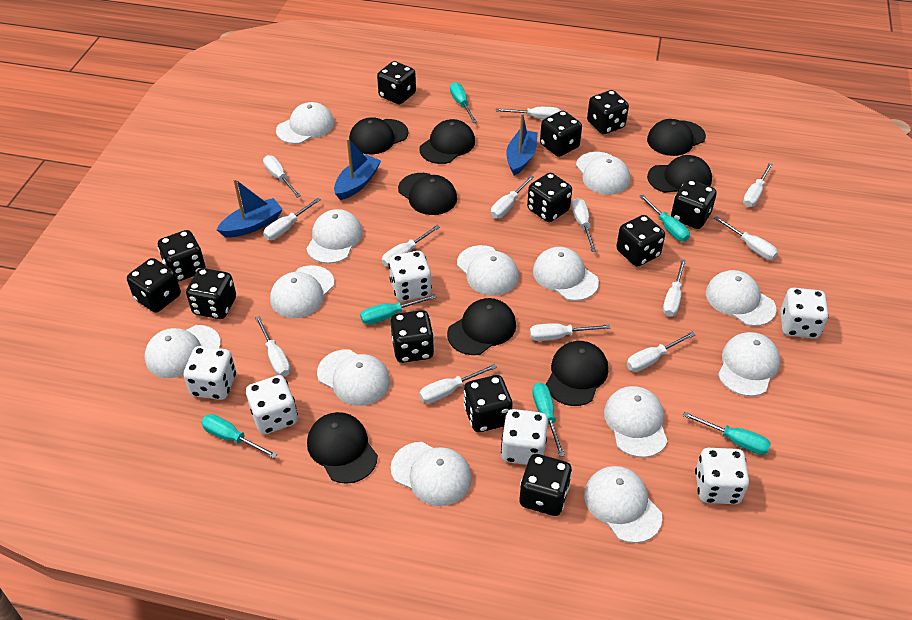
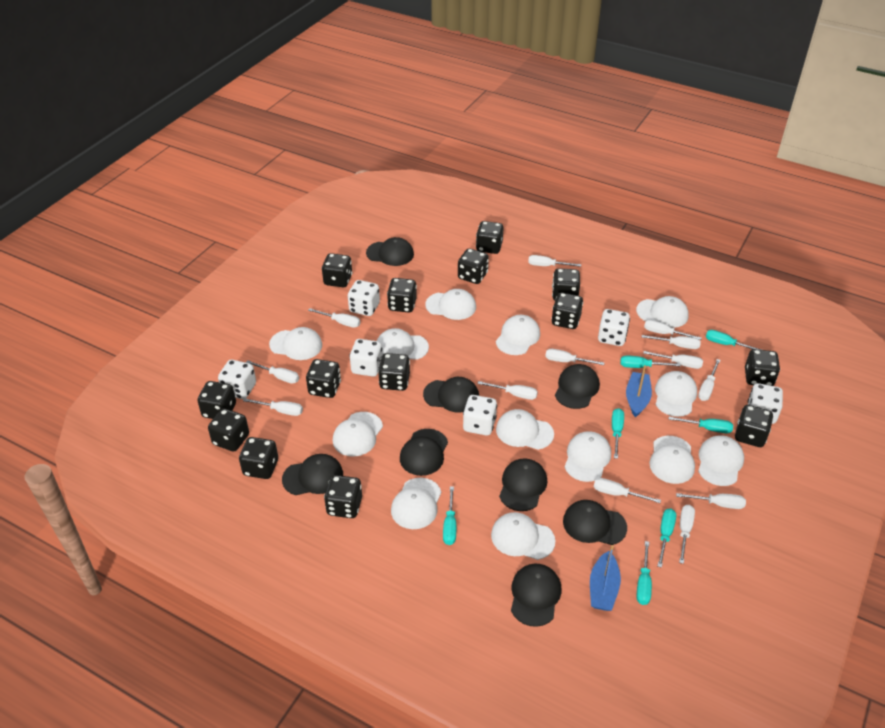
black dice: 12 -> 14
blue boat: 3 -> 2
turquoise screwdriver: 6 -> 7

